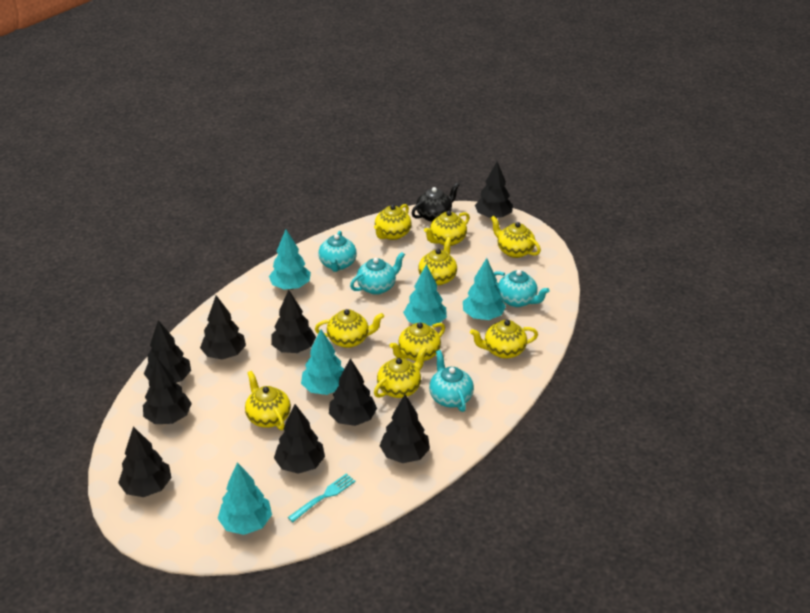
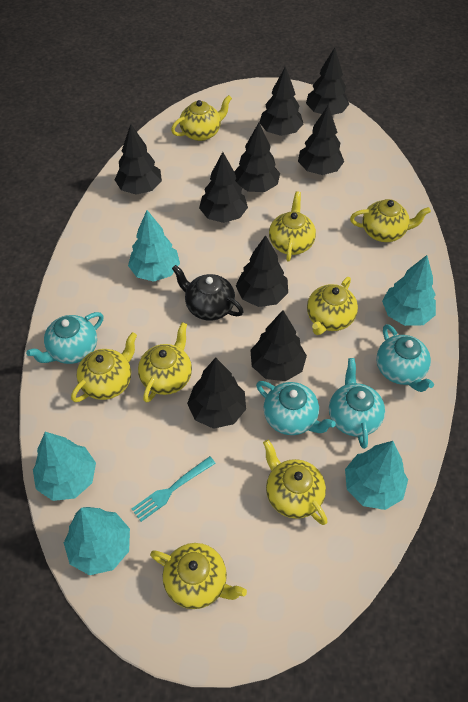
yellow teapot: 9 -> 8

